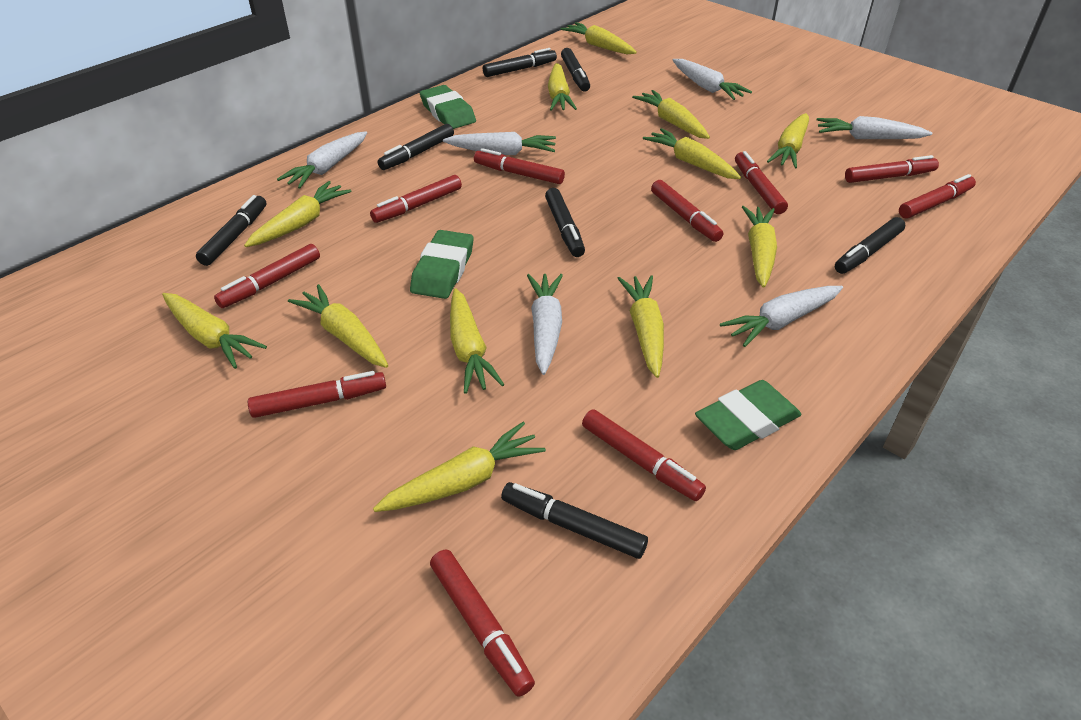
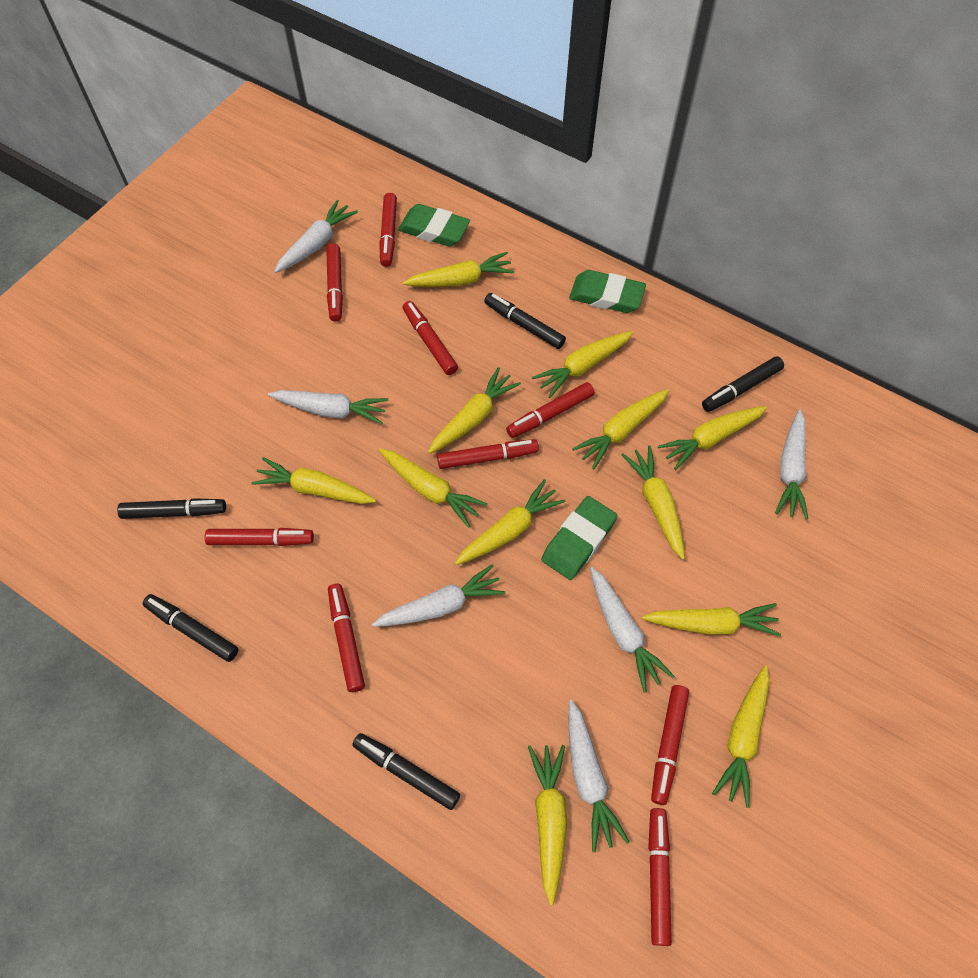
black marker: 7 -> 5
red marker: 10 -> 9

